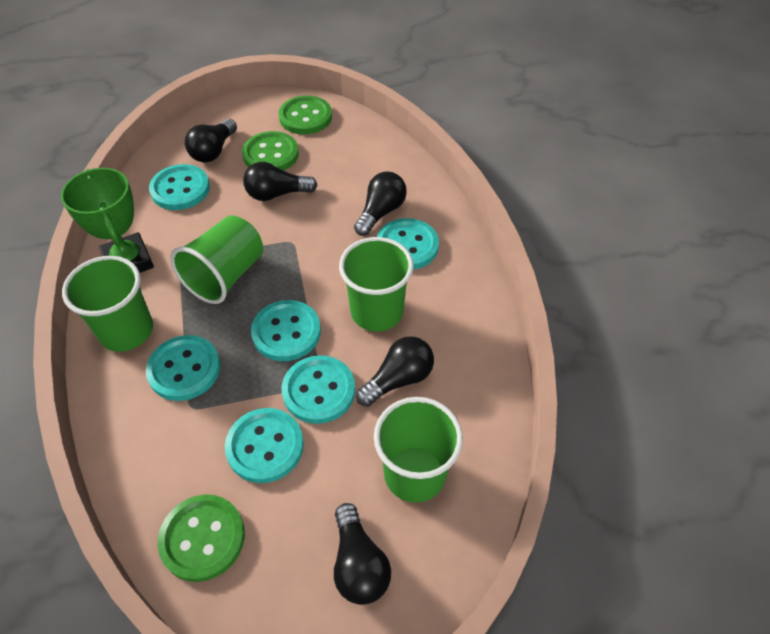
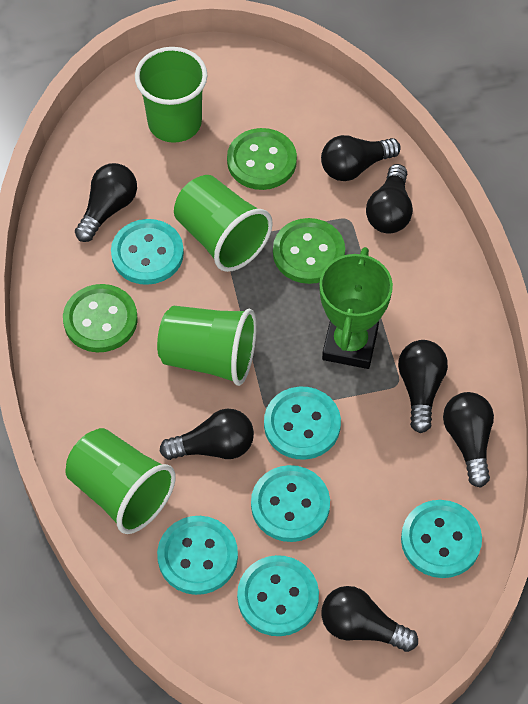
black light bulb: 5 -> 7

